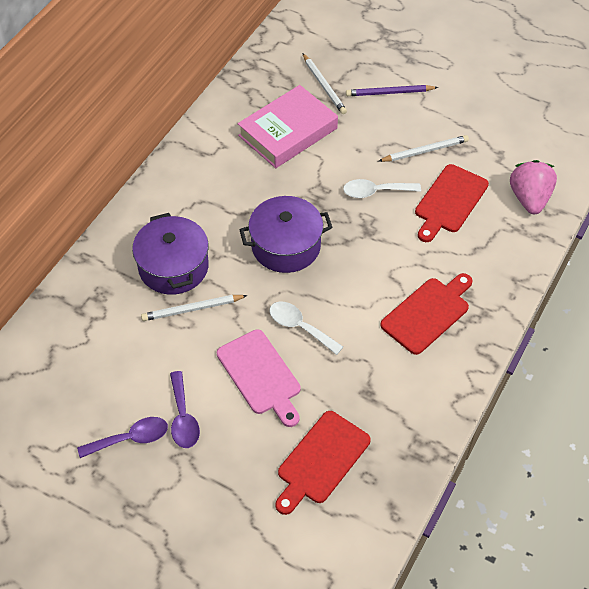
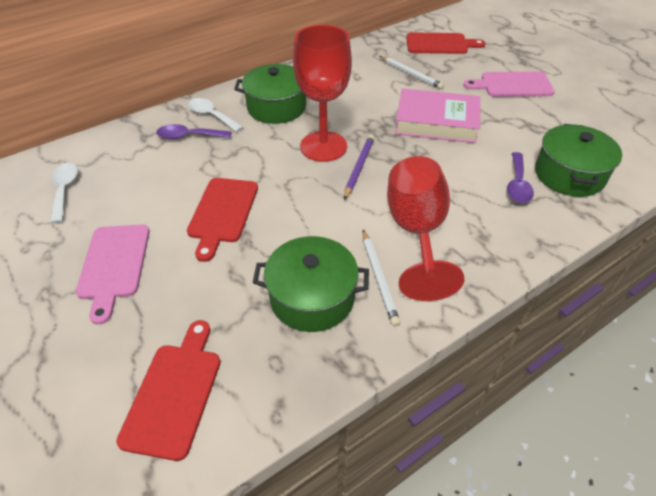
green pot: 0 -> 3
pink cutting board: 1 -> 2
pink strawberry: 1 -> 0
purple pot: 2 -> 0
red goblet: 0 -> 2
white pencil: 3 -> 2

